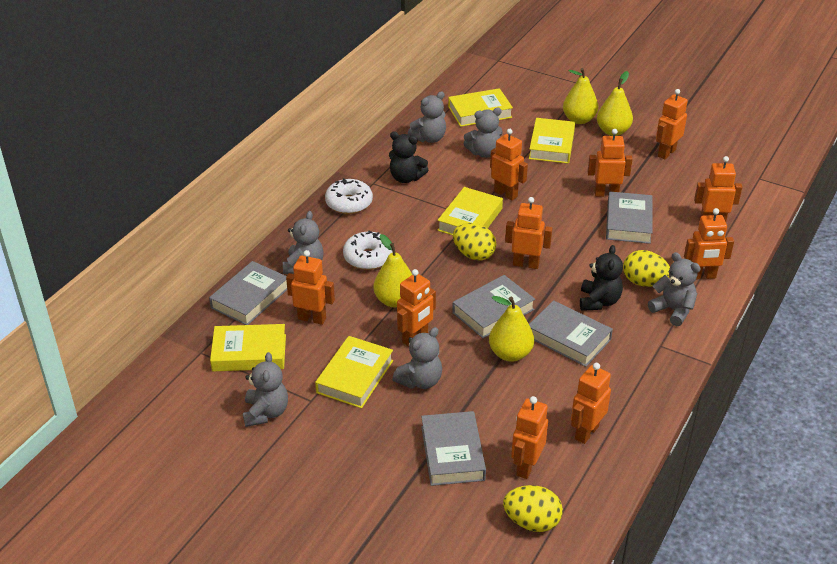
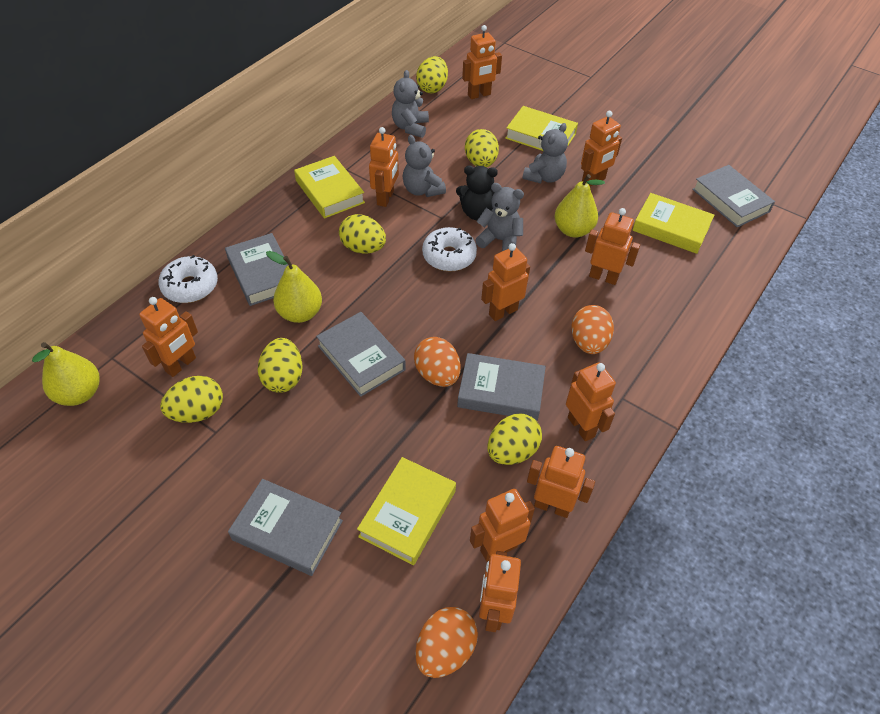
black teddy bear: 2 -> 1
grey teddy bear: 6 -> 4
orange egg: 0 -> 3
yellow book: 5 -> 4
yellow egg: 3 -> 6
yellow pear: 4 -> 3

